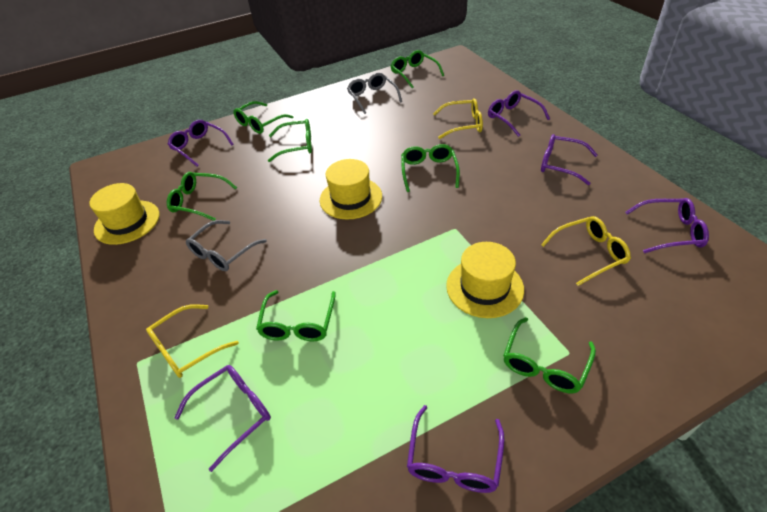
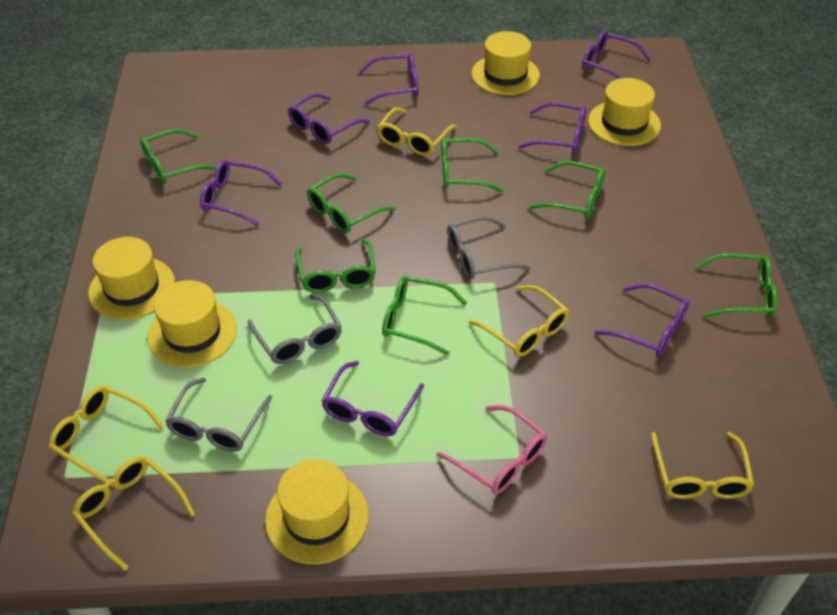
grey glasses: 2 -> 3
pink glasses: 0 -> 1
purple glasses: 6 -> 7
yellow glasses: 3 -> 5
yellow hat: 3 -> 5

